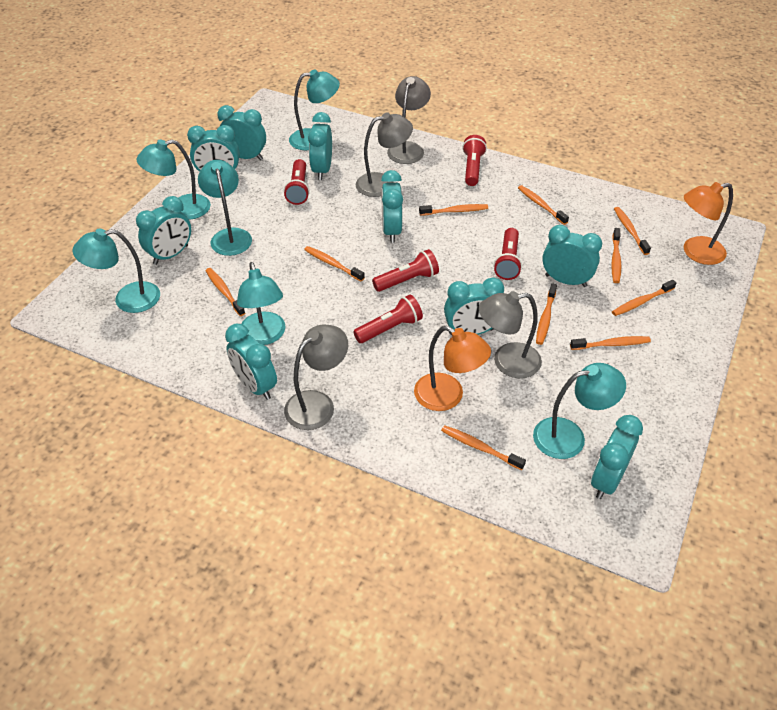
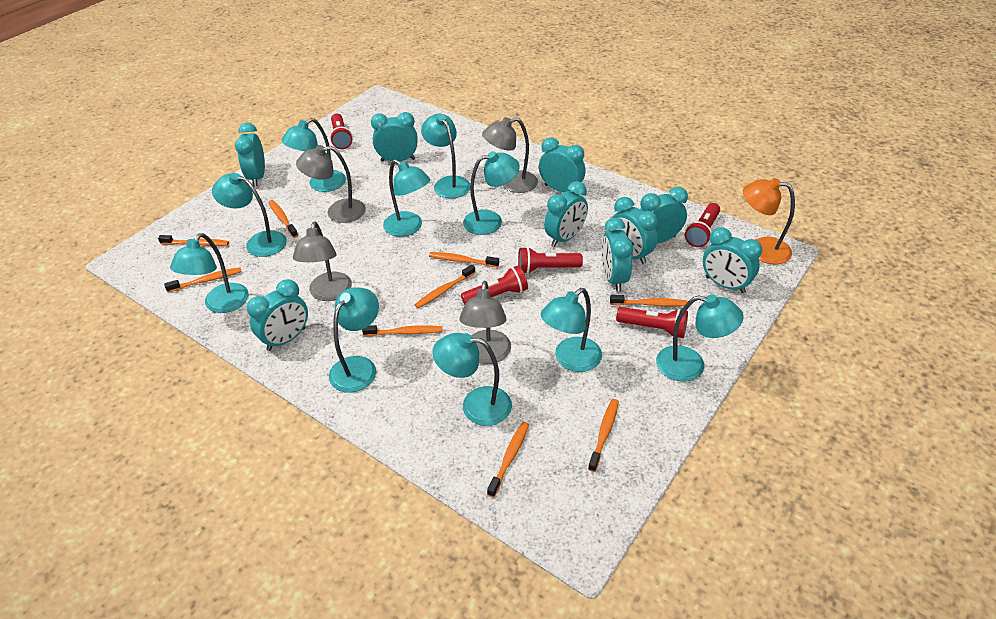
orange lamp: 2 -> 1
orange toothbrush: 10 -> 9
turquoise lamp: 6 -> 10

